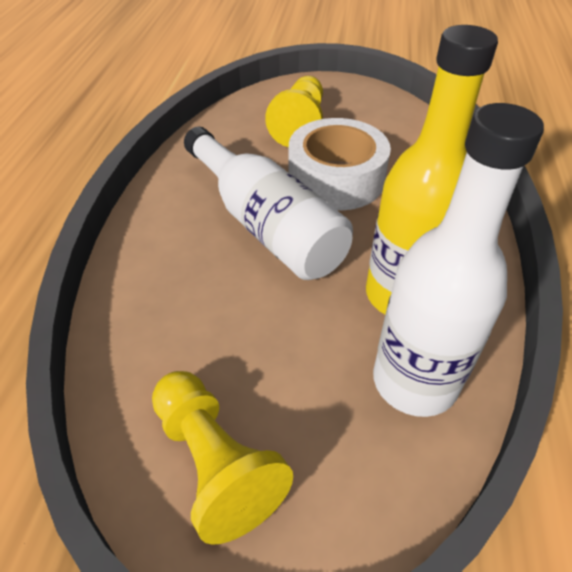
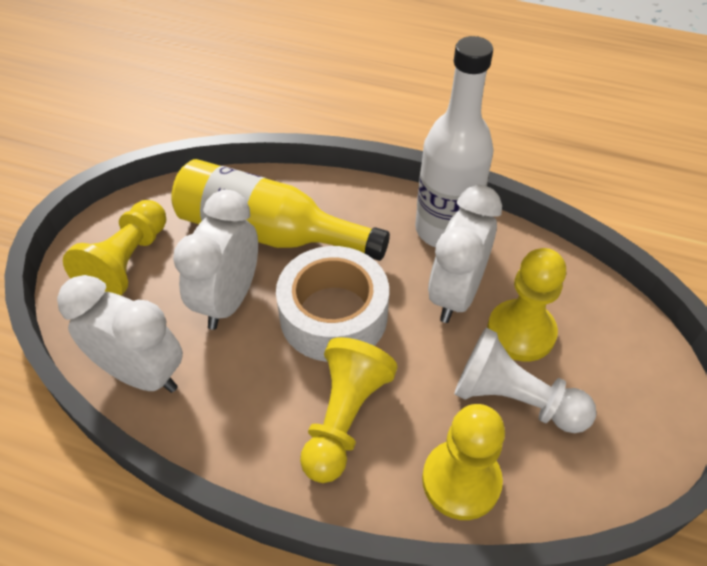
white bottle: 2 -> 1
white clock: 0 -> 3
white pawn: 0 -> 1
yellow pawn: 2 -> 4

